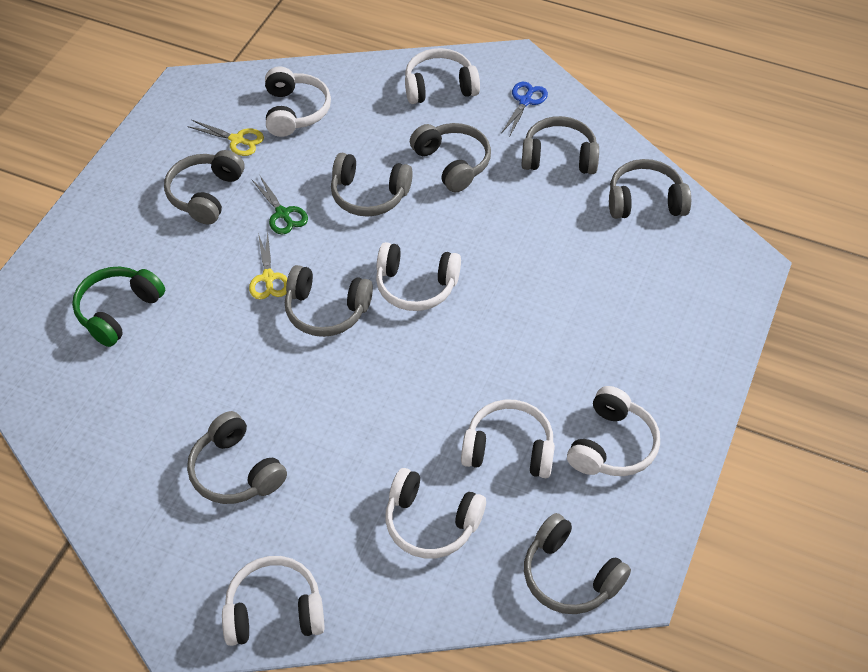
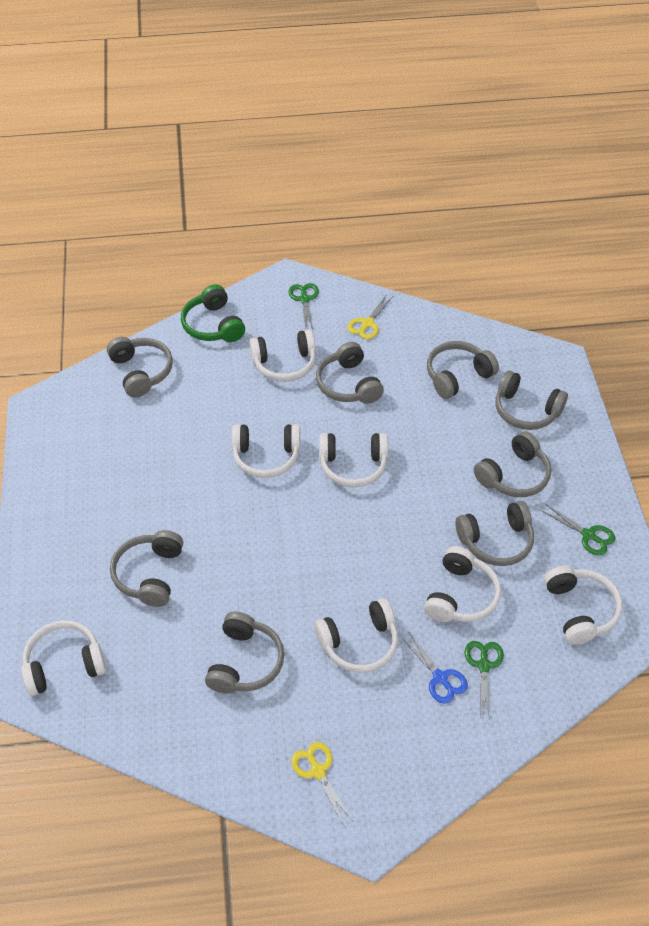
green scissors: 1 -> 3

